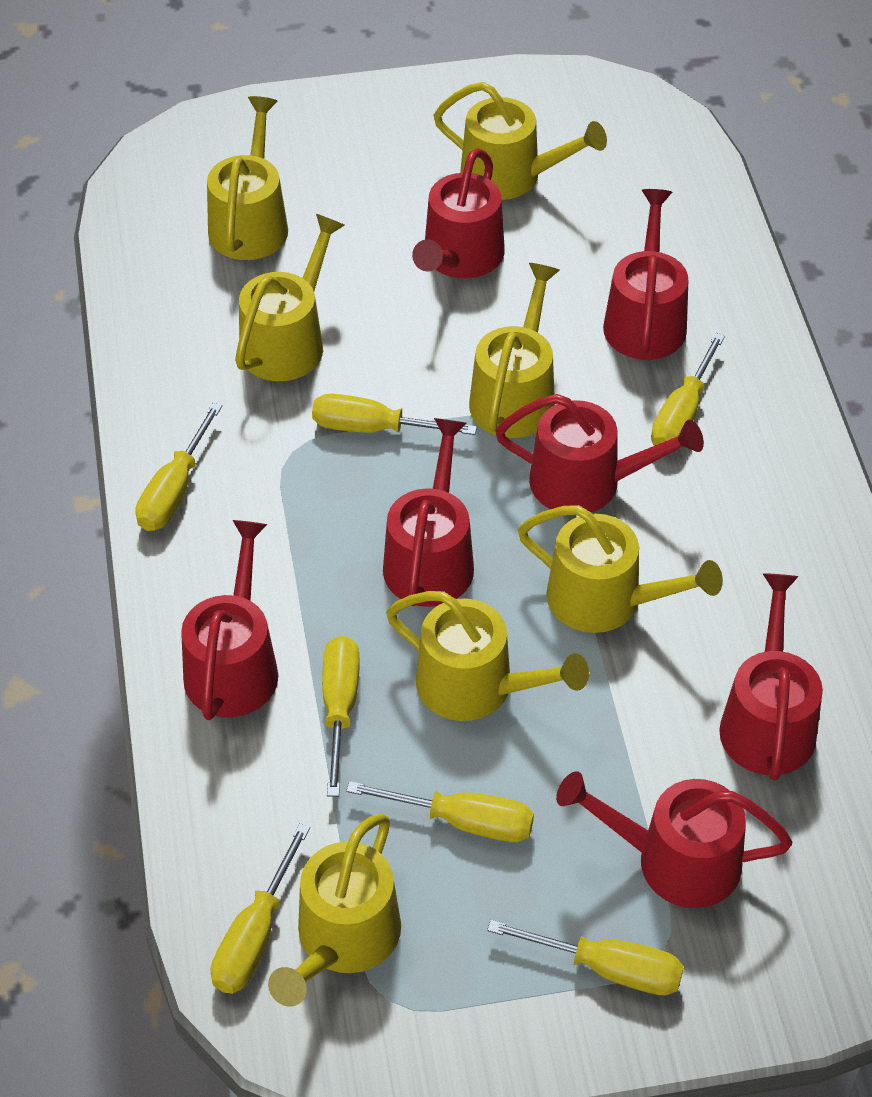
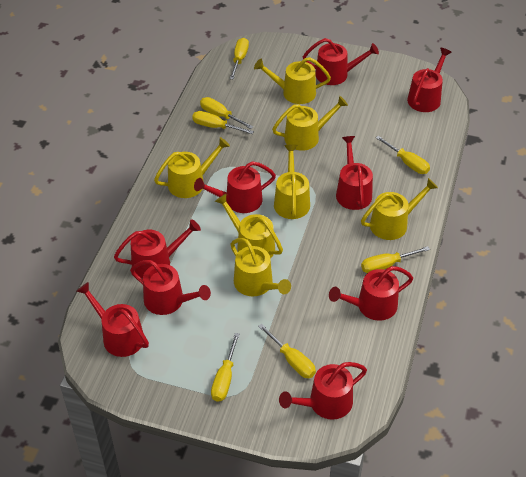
red watering can: 7 -> 9

